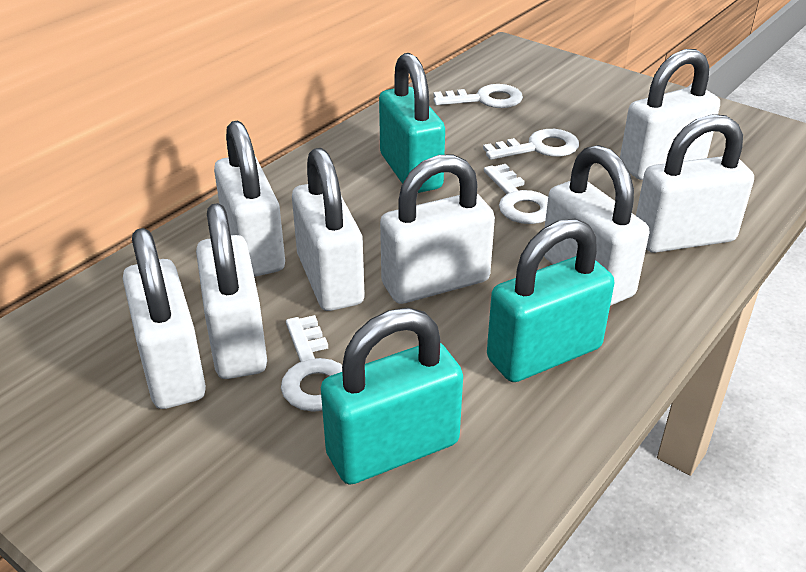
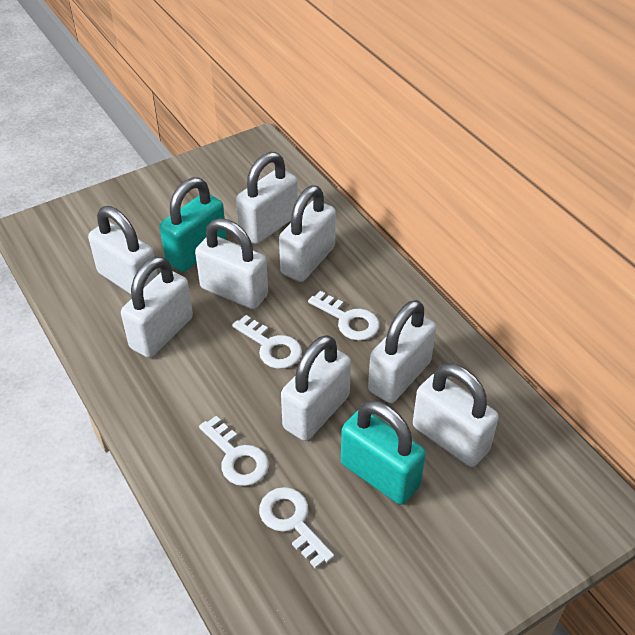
turquoise padlock: 3 -> 2

